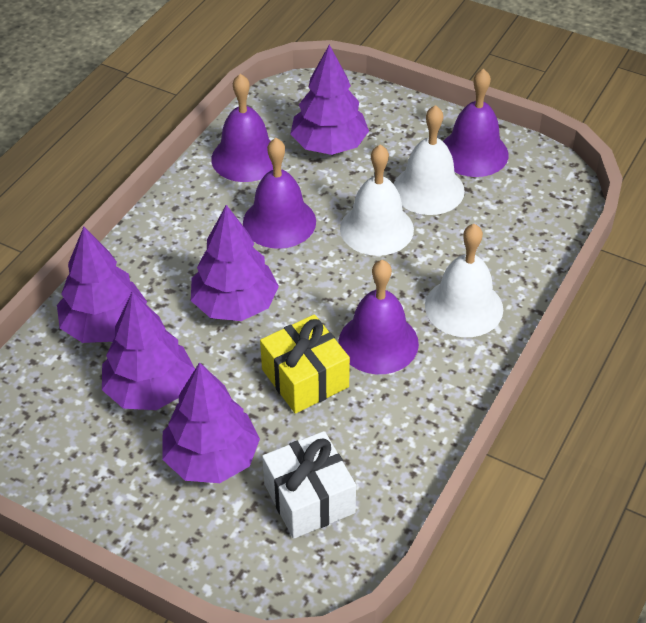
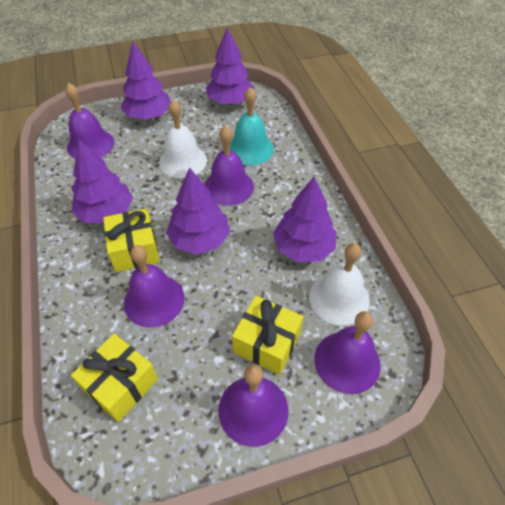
purple bell: 4 -> 5
turquoise bell: 0 -> 1
white bell: 3 -> 2
white gift: 1 -> 0
yellow gift: 1 -> 3

